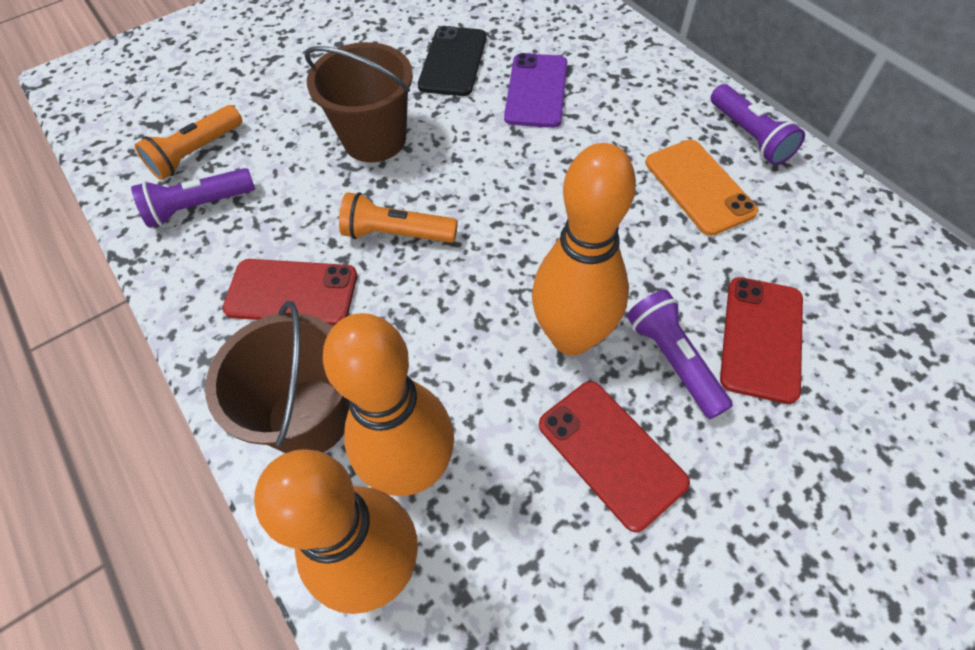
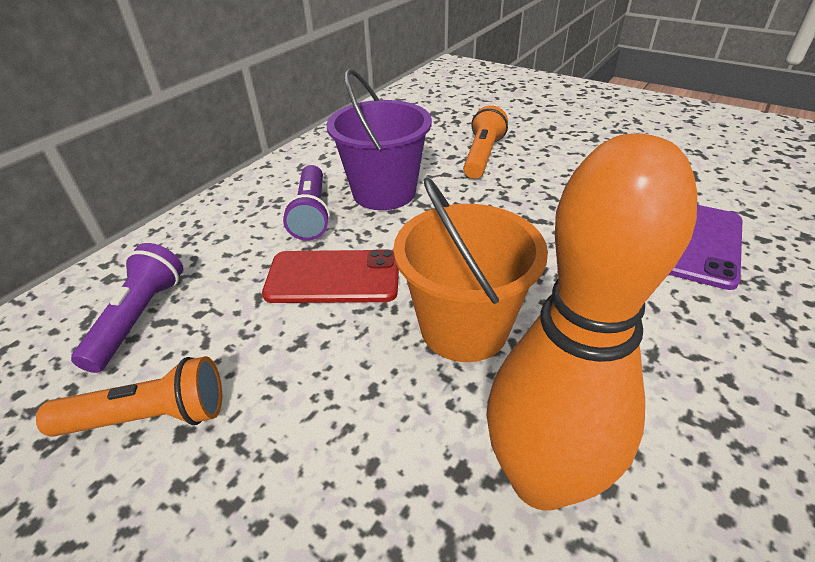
black phone: 1 -> 0
brown bucket: 2 -> 0
orange bowling pin: 3 -> 1
orange bucket: 0 -> 1
orange phone: 1 -> 0
purple bucket: 0 -> 1
purple flashlight: 3 -> 2
red phone: 3 -> 1

